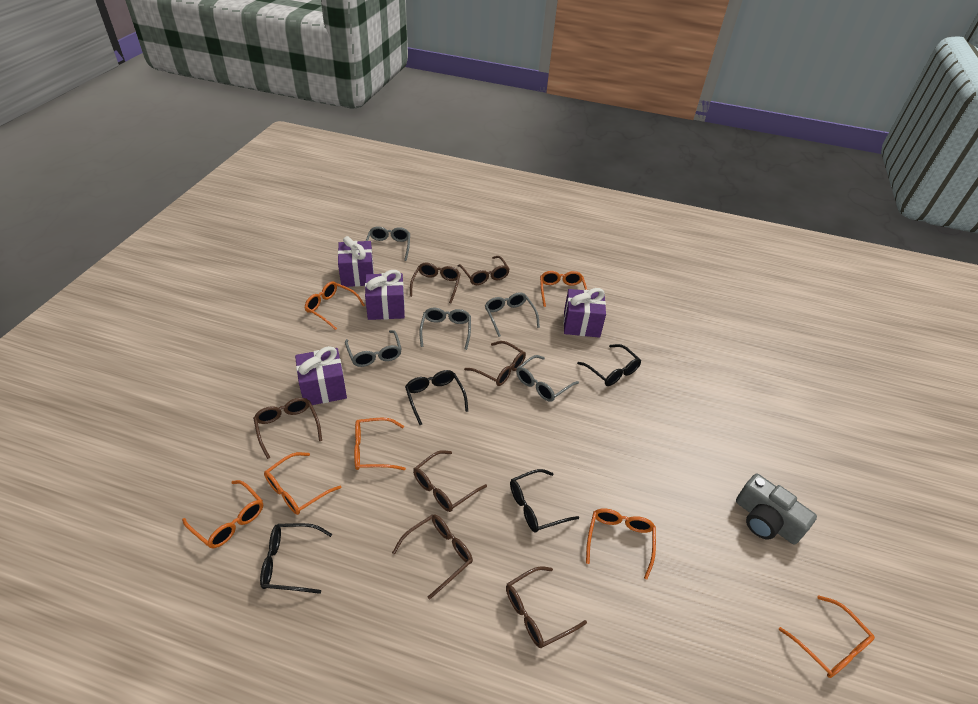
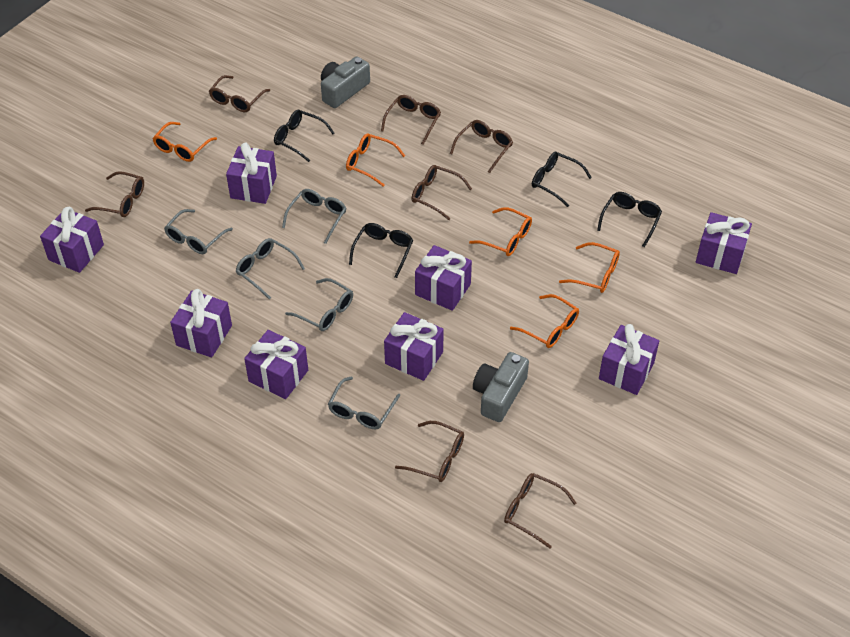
grey camera: 1 -> 2
orange glasses: 7 -> 5
purple gift: 4 -> 8

